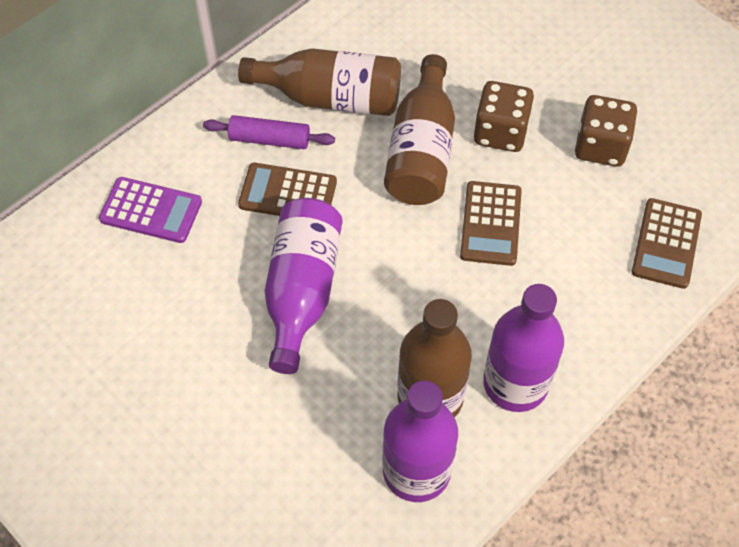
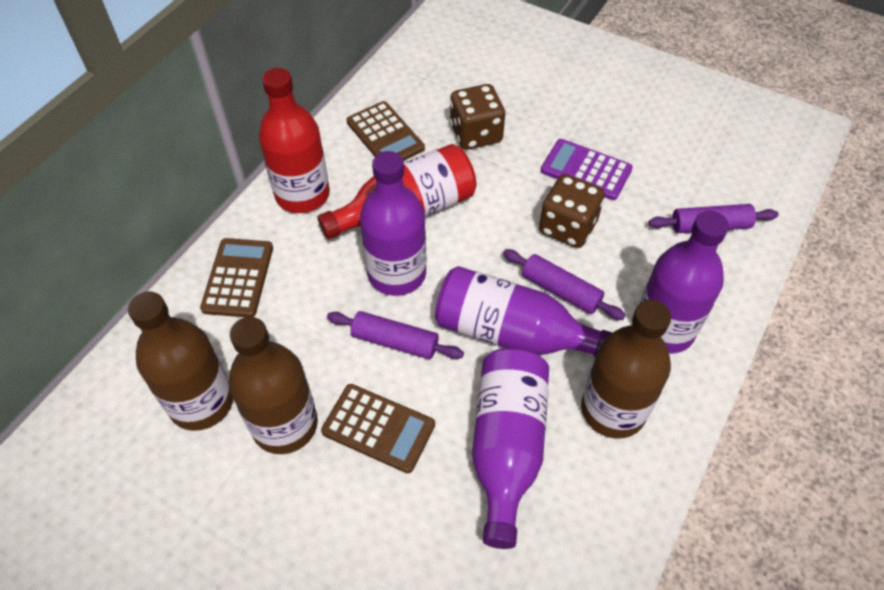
purple bottle: 3 -> 4
purple rolling pin: 1 -> 3
red bottle: 0 -> 2

